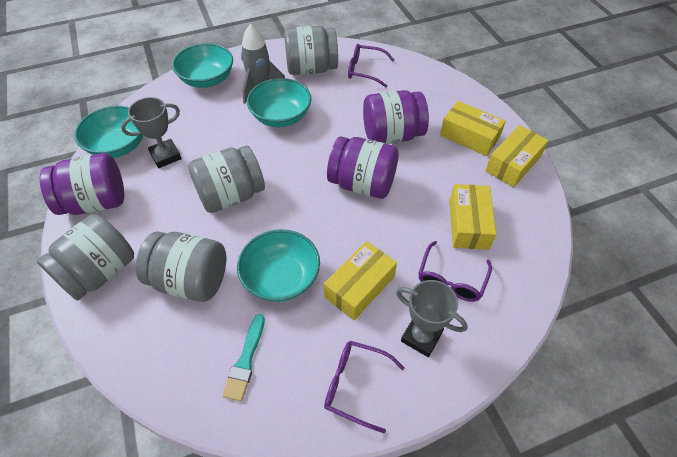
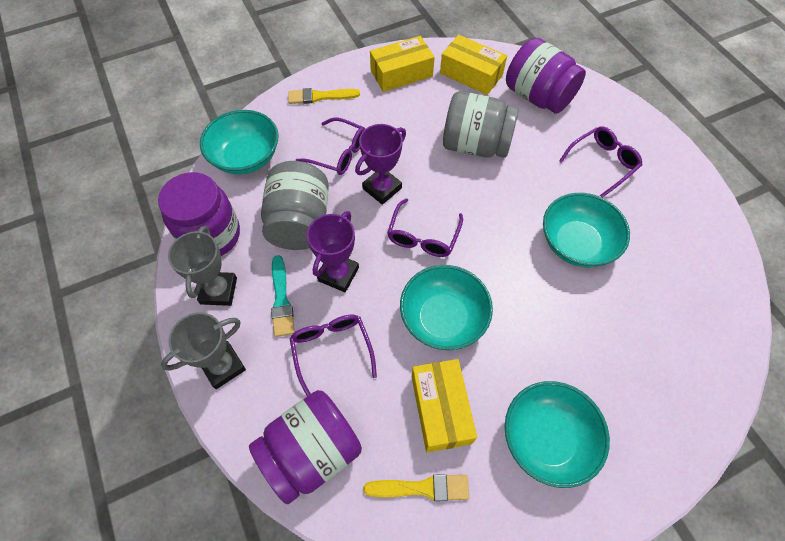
grey jar: 4 -> 2
grey rocket: 1 -> 0
purple glasses: 3 -> 4
purple trophy: 0 -> 2
yellow box: 4 -> 3
yellow brush: 0 -> 2

